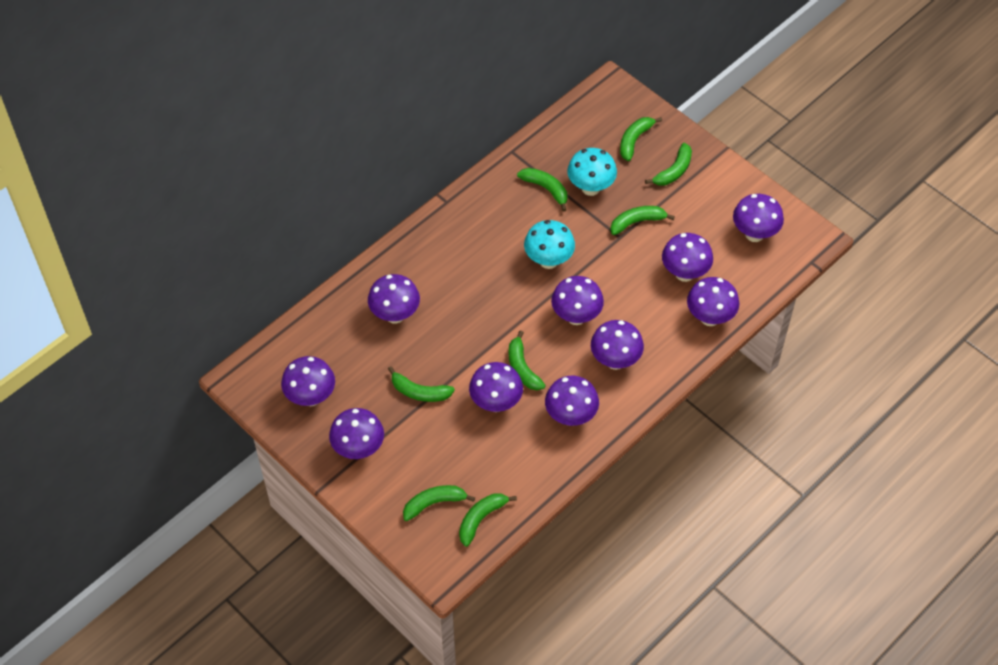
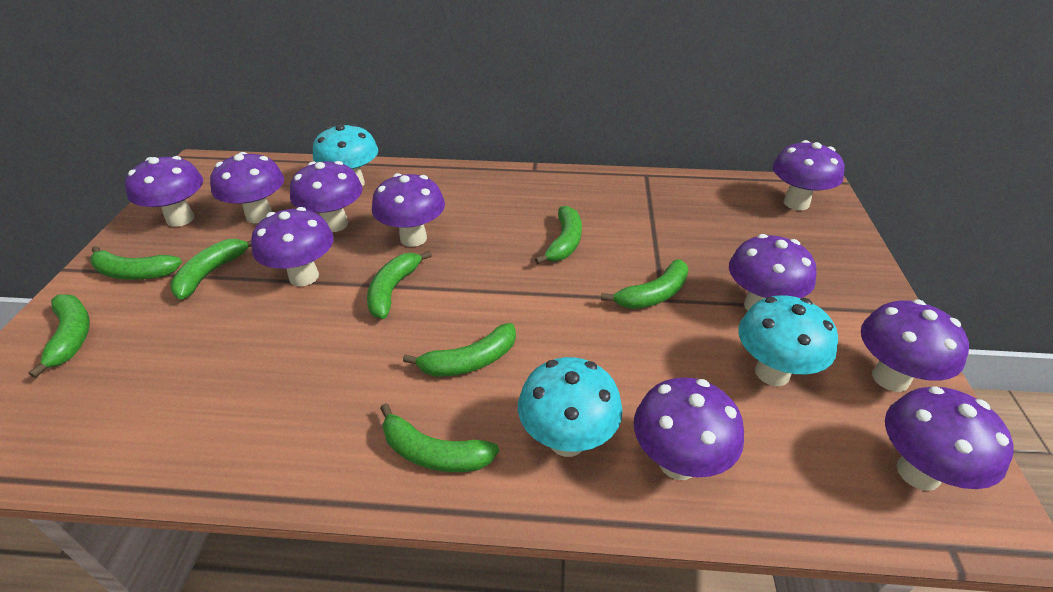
turquoise mushroom: 2 -> 3

